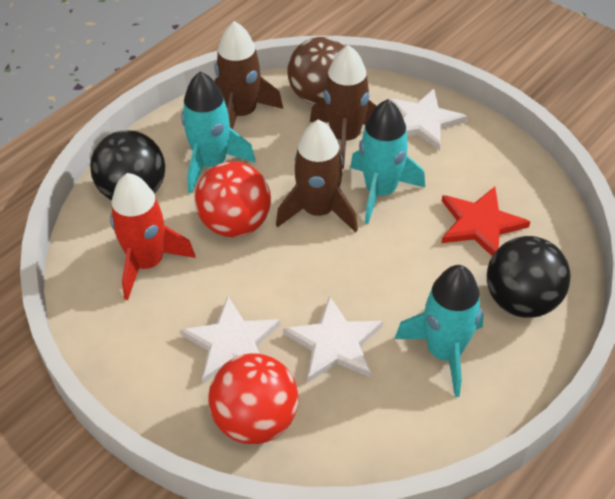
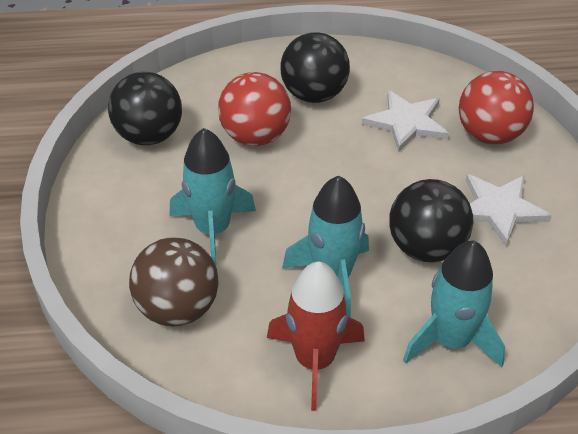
black ball: 2 -> 3
brown rocket: 3 -> 0
red star: 1 -> 0
white star: 3 -> 2

